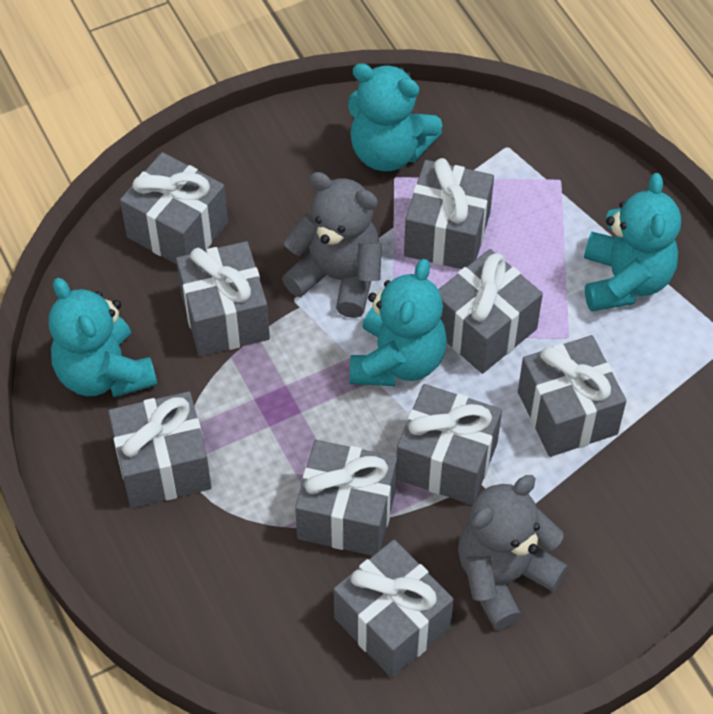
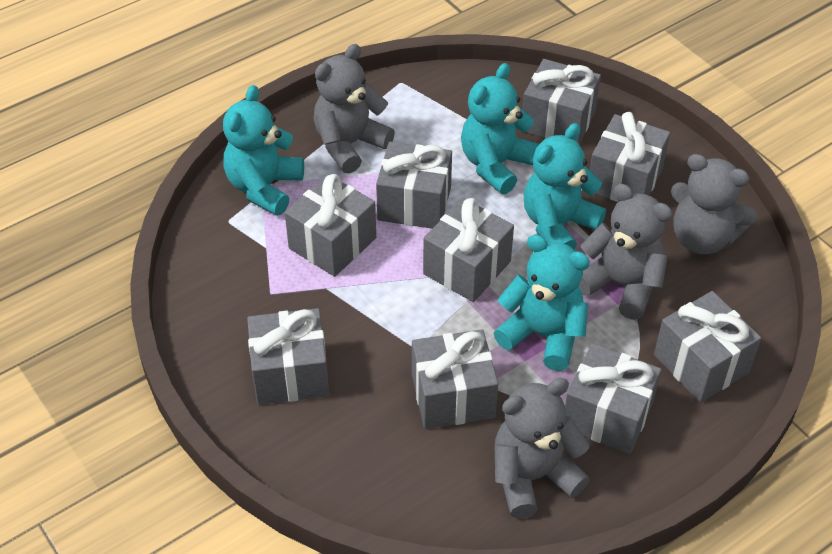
grey teddy bear: 2 -> 4

